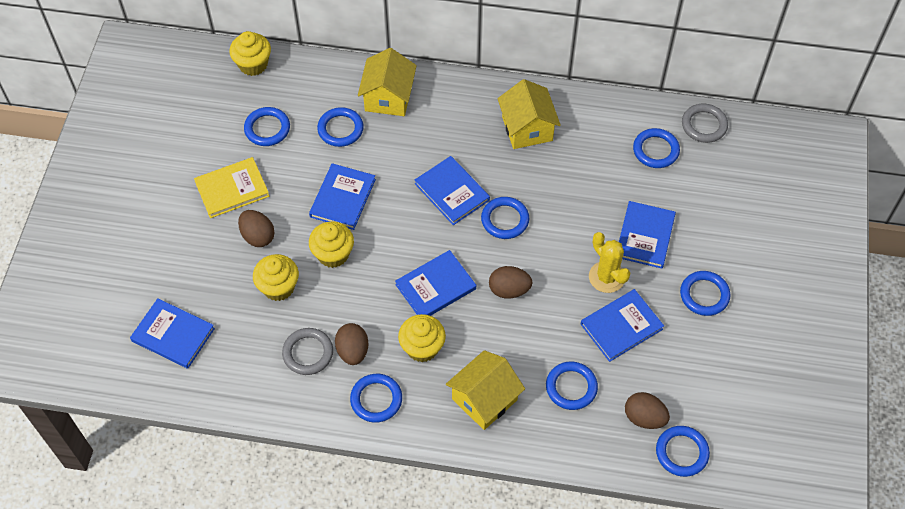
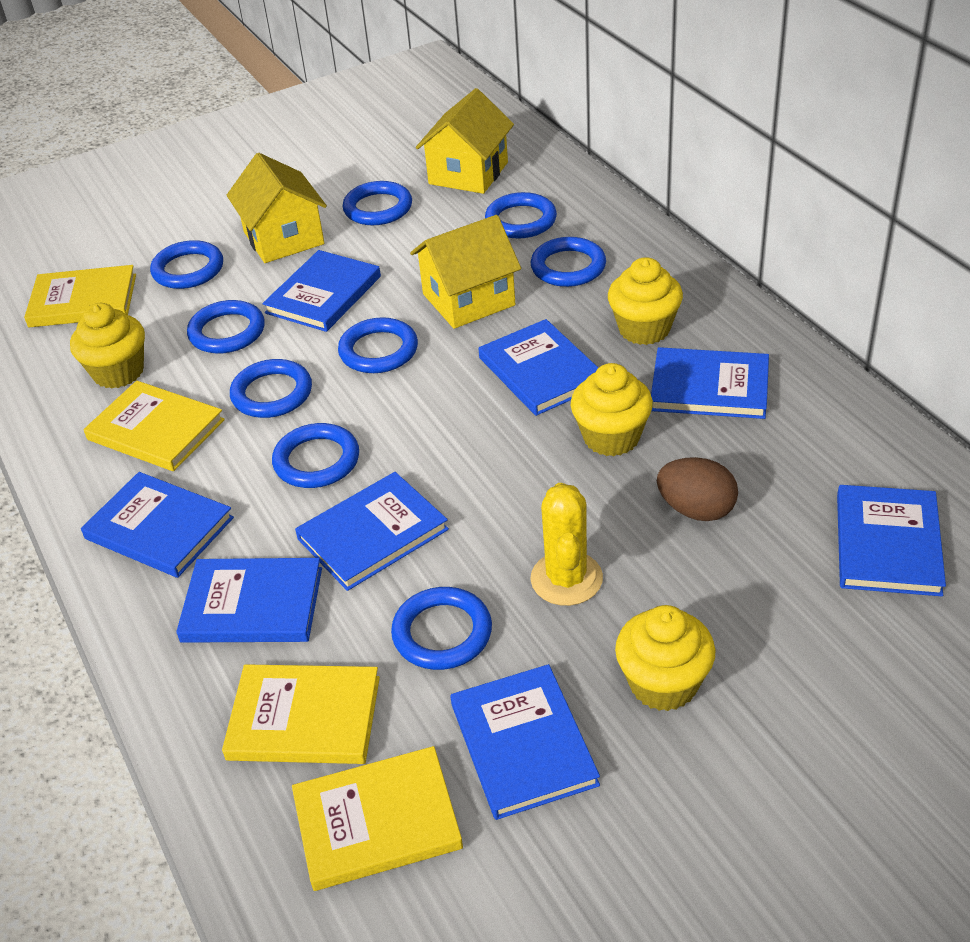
blue book: 6 -> 8
blue ring: 8 -> 9
brown egg: 4 -> 1
grey ring: 2 -> 0
yellow book: 1 -> 4

